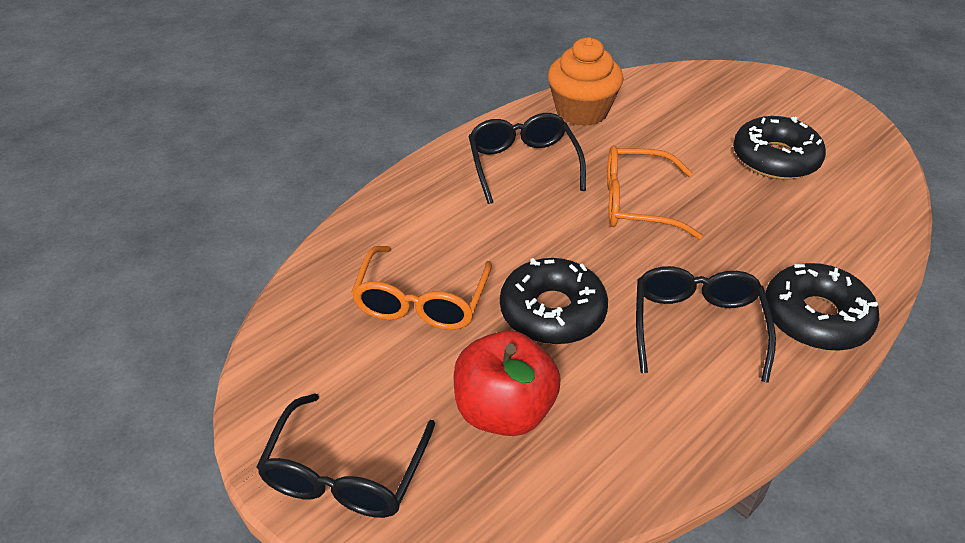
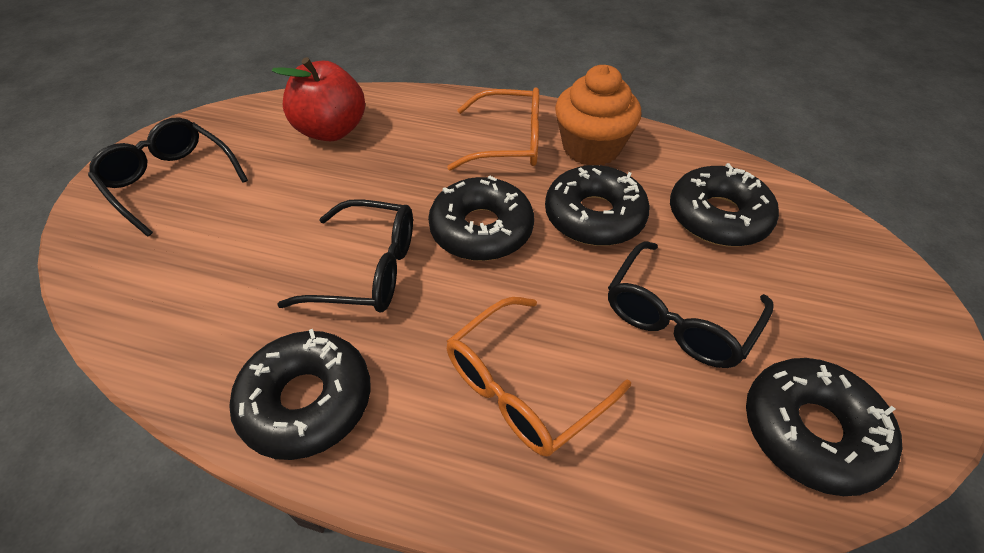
black donut: 3 -> 5

